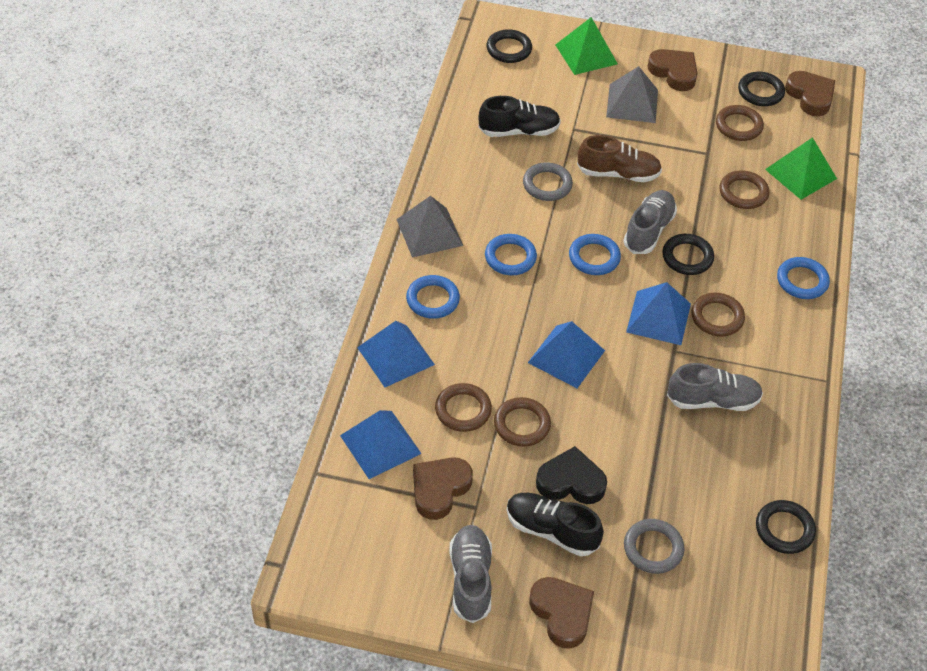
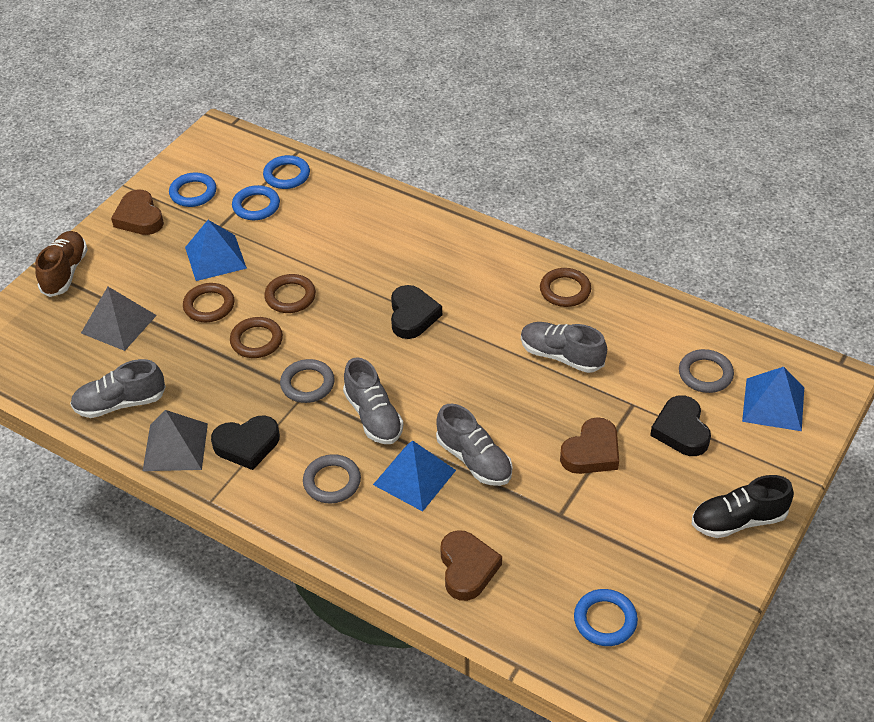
black heart: 1 -> 3
black ring: 4 -> 0
black shoe: 2 -> 1
blue pyramid: 4 -> 3
brown heart: 4 -> 3
brown ring: 5 -> 4
green pyramid: 2 -> 0
grey ring: 2 -> 3
grey shoe: 3 -> 4

